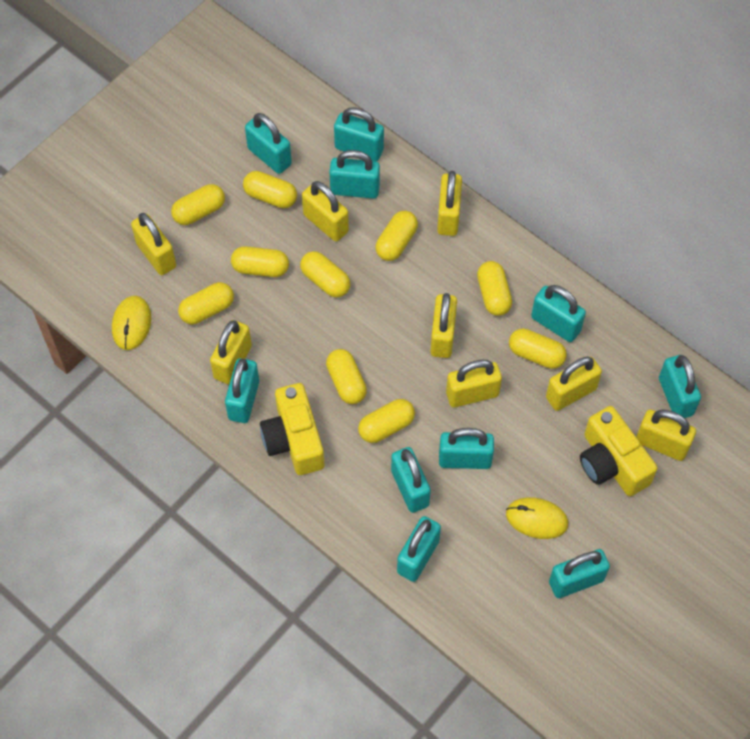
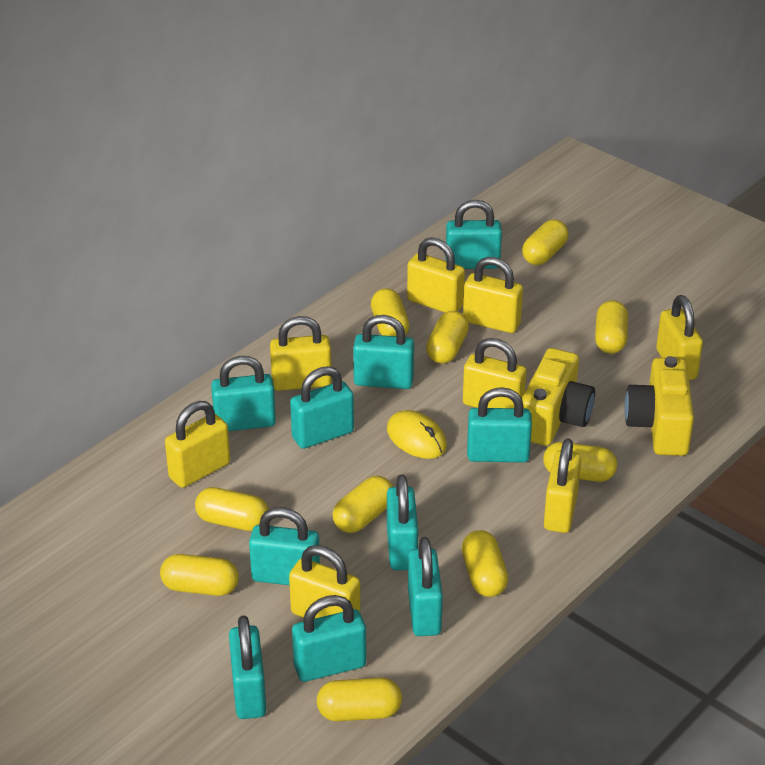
yellow mouse: 2 -> 1

